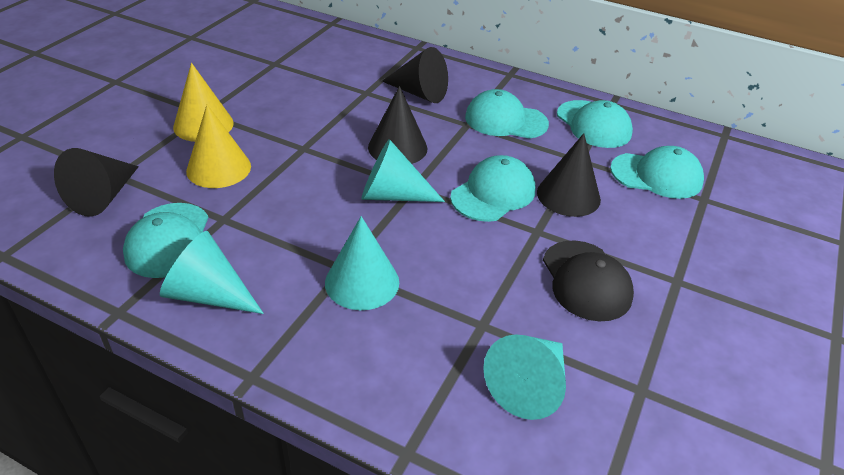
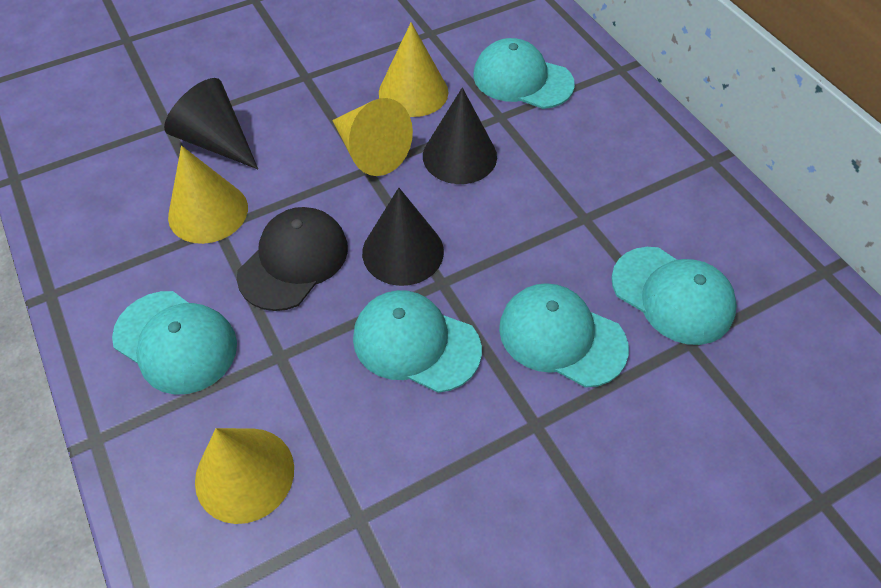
black cone: 4 -> 3
turquoise cone: 4 -> 0
yellow cone: 2 -> 4

